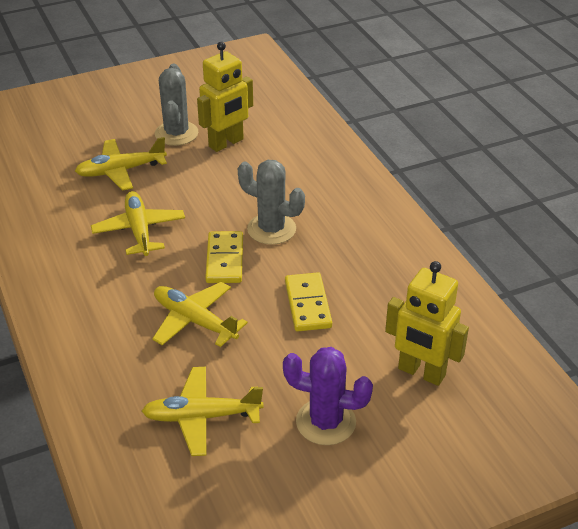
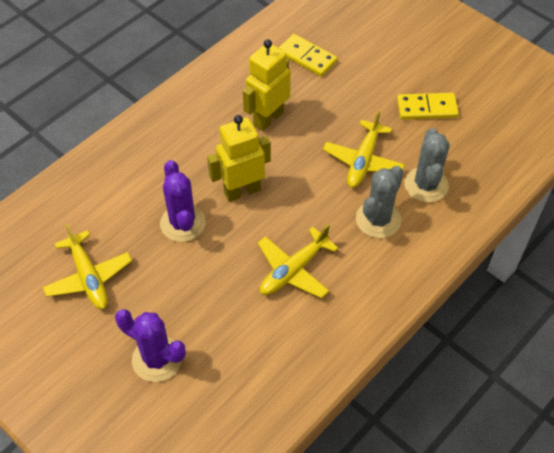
purple cactus: 1 -> 2
yellow plane: 4 -> 3

